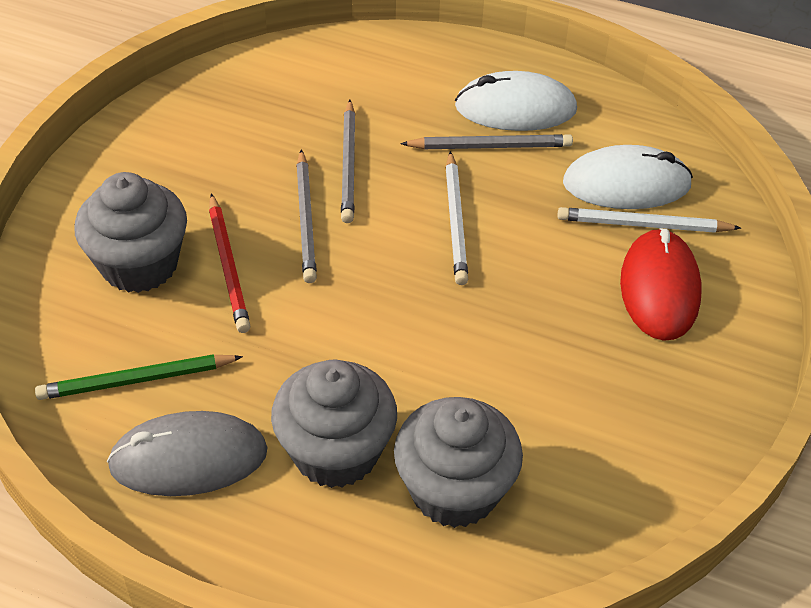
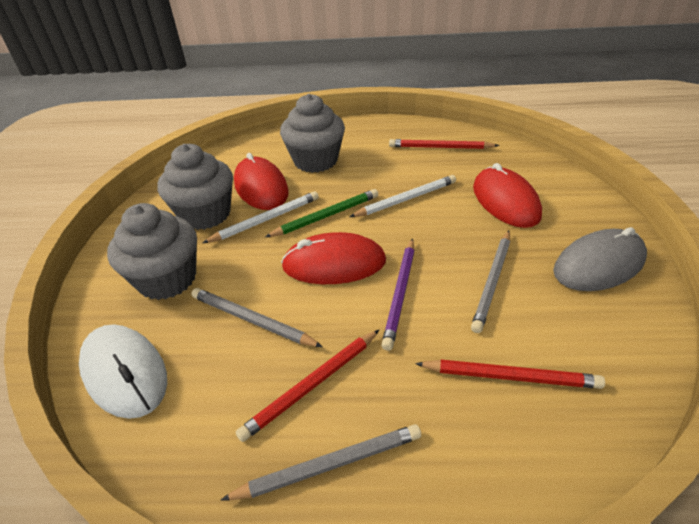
purple pencil: 0 -> 1
red mouse: 1 -> 3
red pencil: 1 -> 3
white mouse: 2 -> 1

